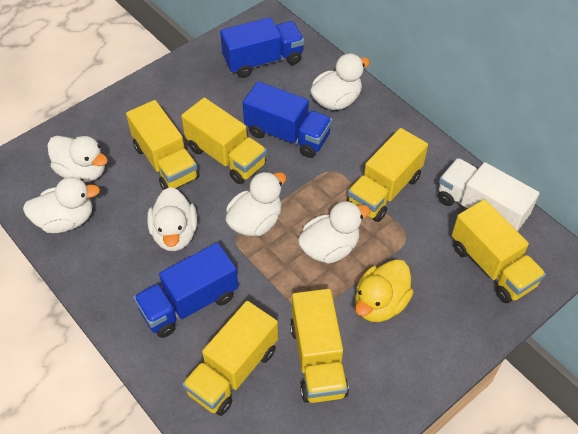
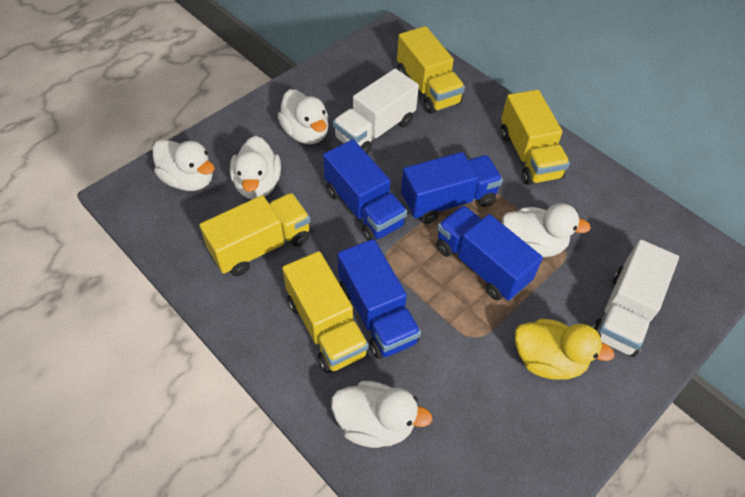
blue truck: 3 -> 4
white duck: 6 -> 5
white truck: 1 -> 2
yellow truck: 6 -> 4

